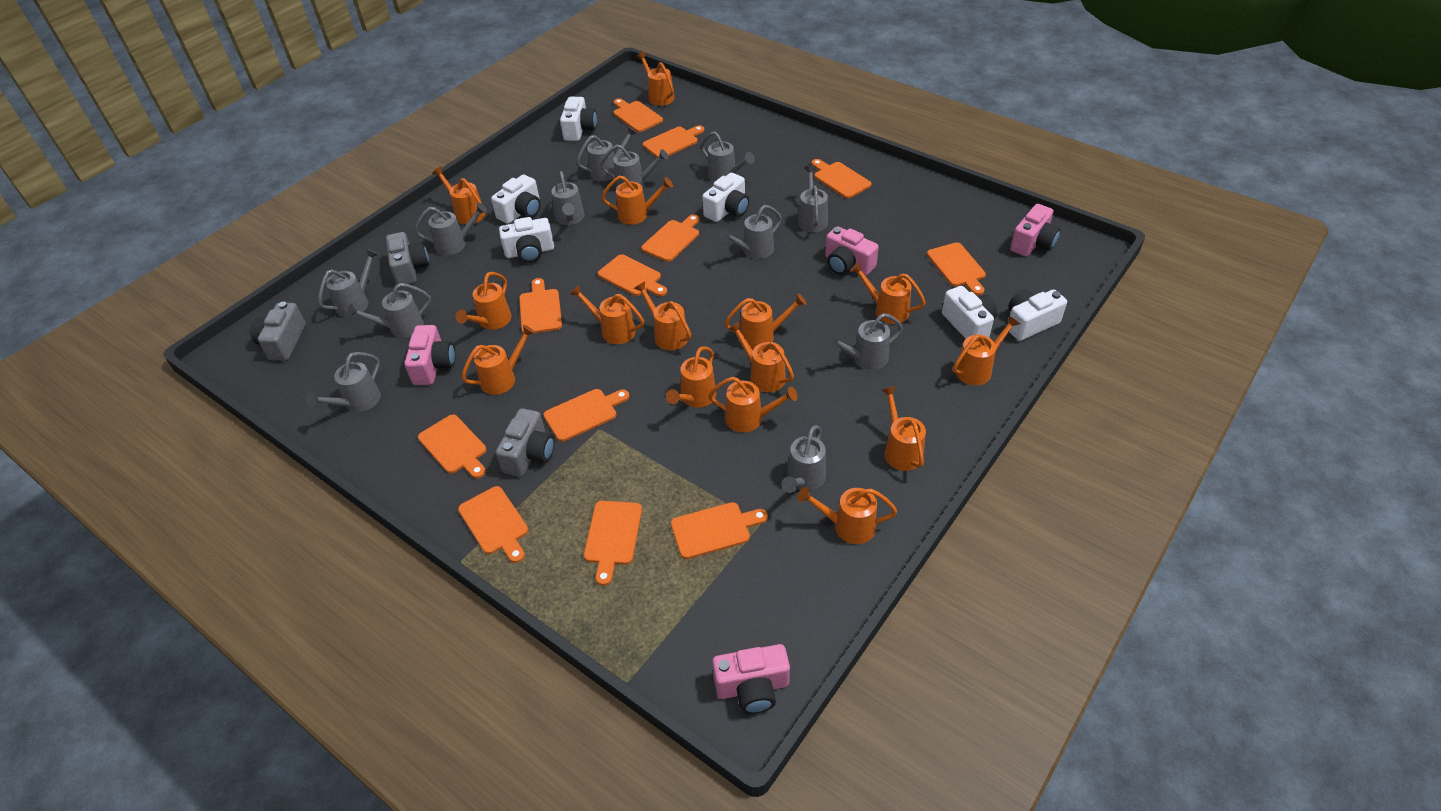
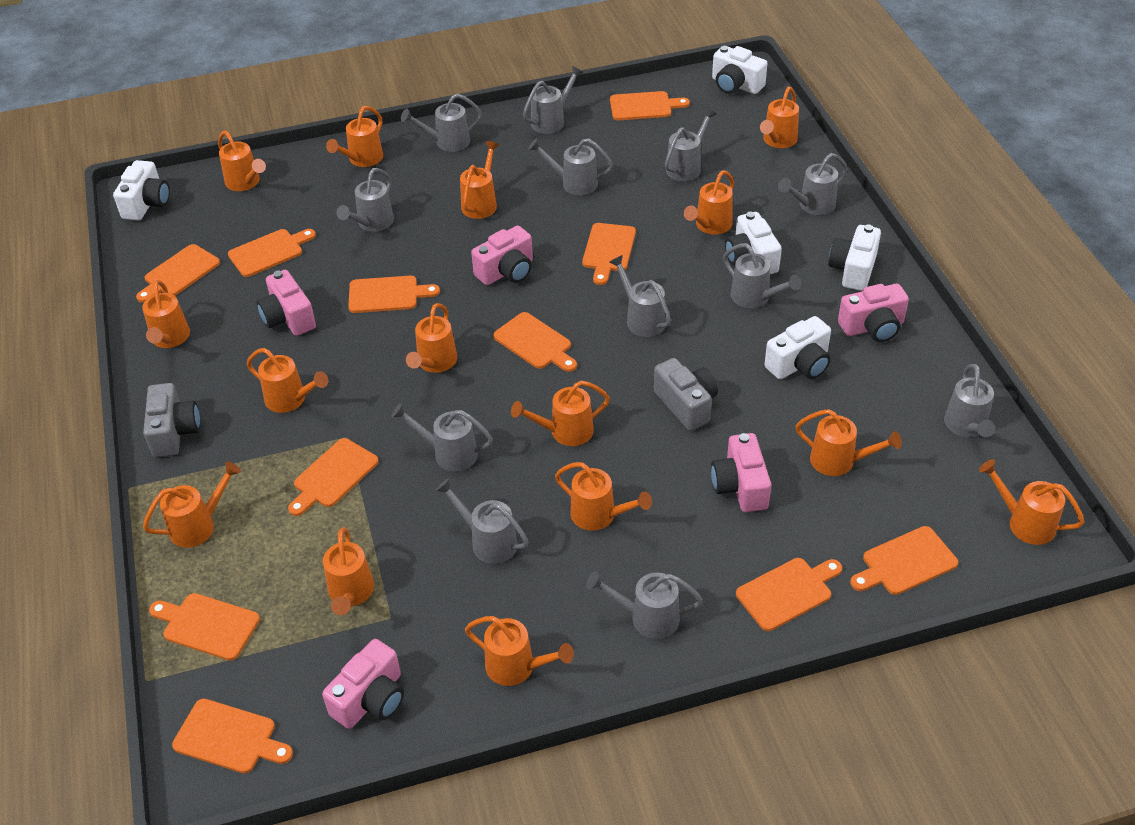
grey camera: 3 -> 2
orange cutting board: 12 -> 11
pink camera: 4 -> 5
white camera: 6 -> 5

